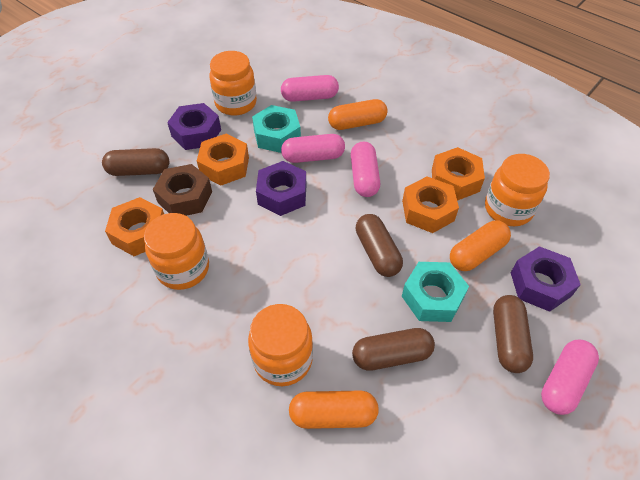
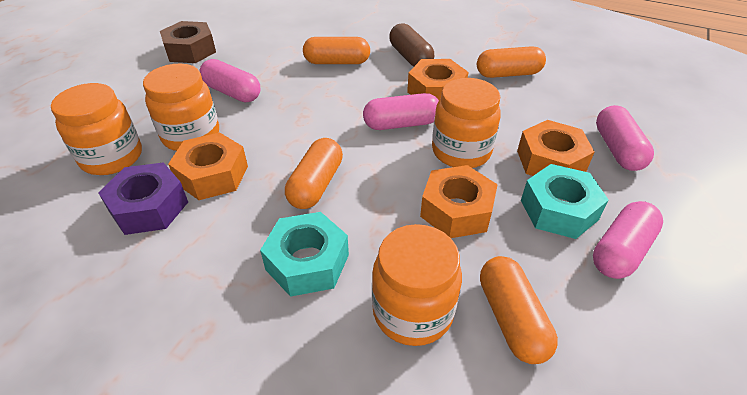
brown capsule: 4 -> 1
orange capsule: 3 -> 4
purple nut: 3 -> 1

